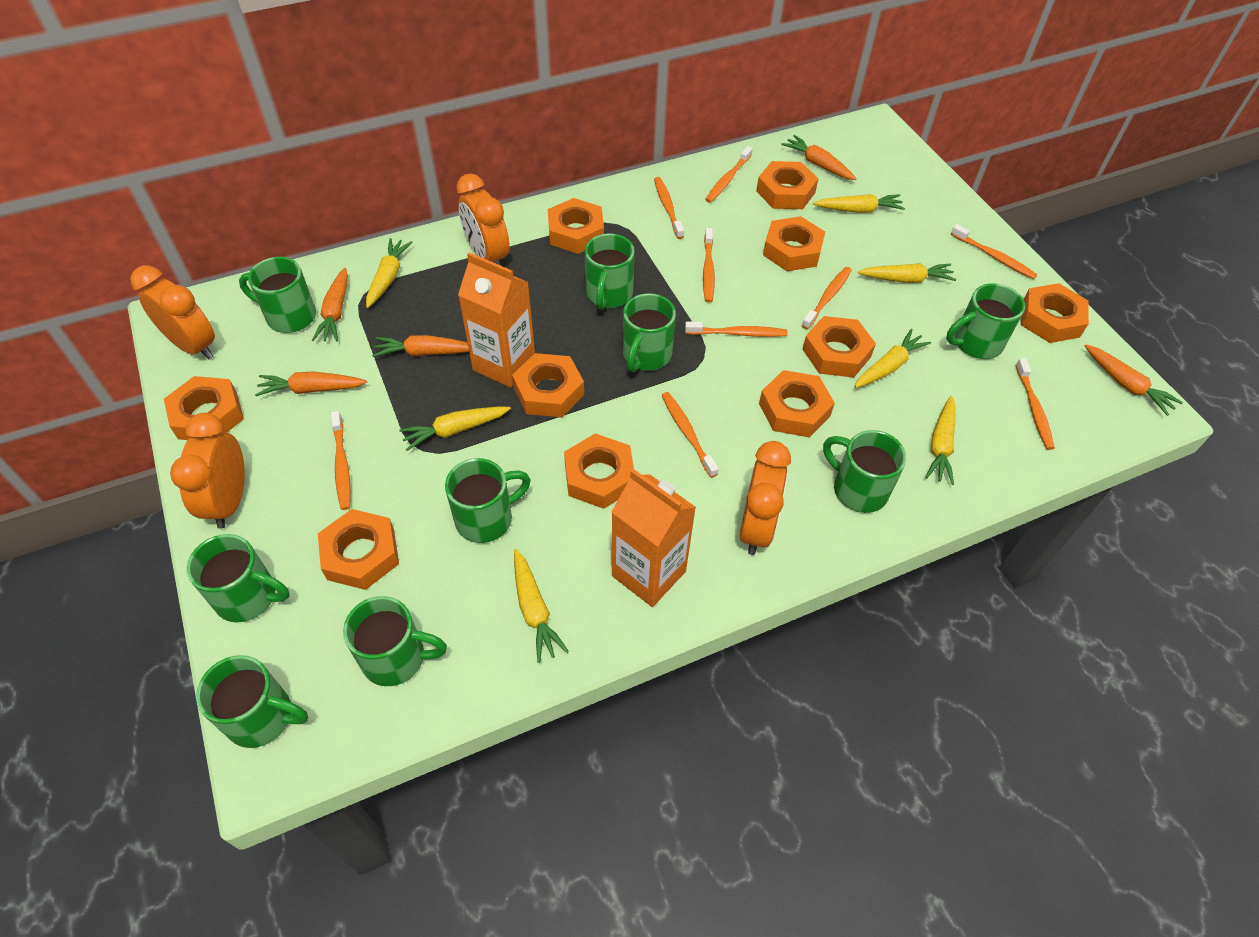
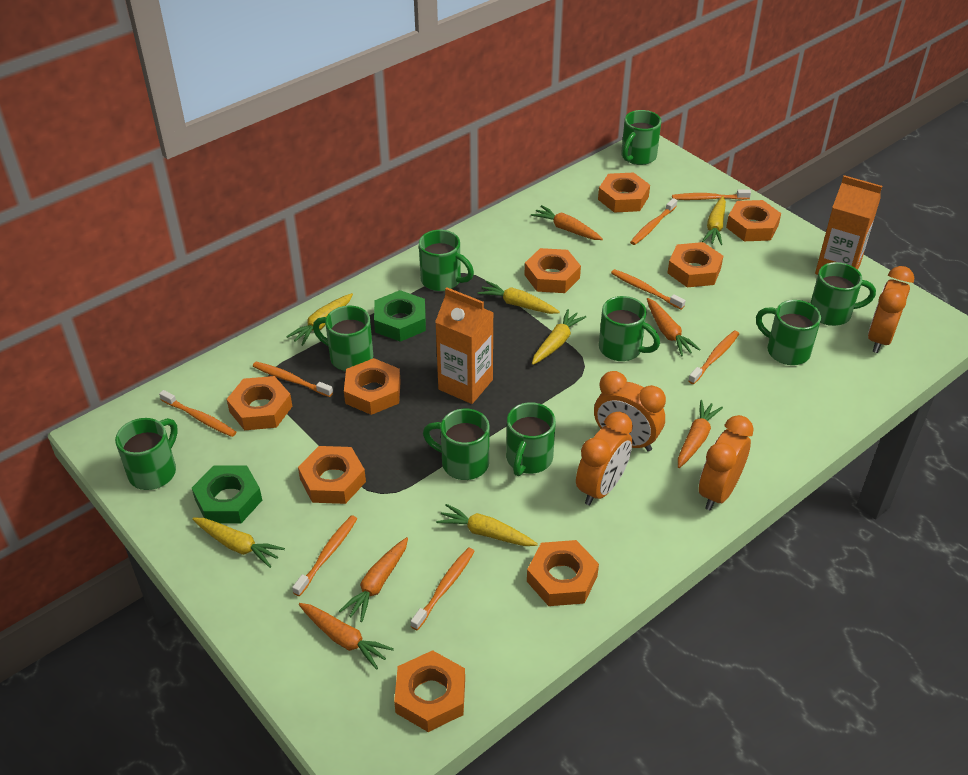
green nut: 0 -> 2
orange nut: 10 -> 9
orange toothbrush: 9 -> 8
yellow carrot: 7 -> 6

